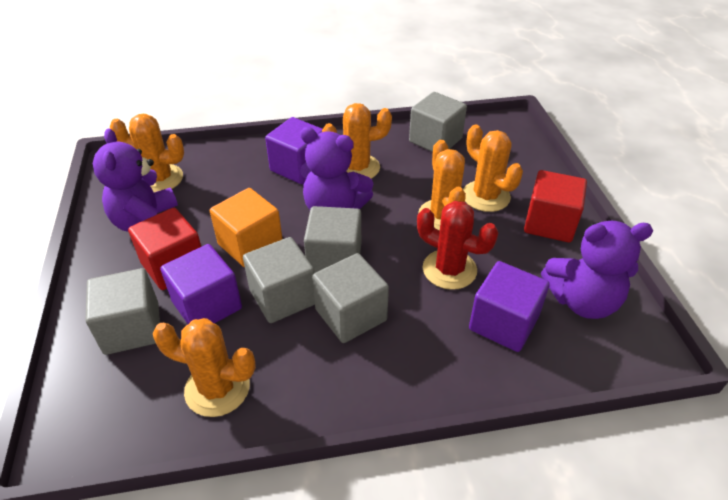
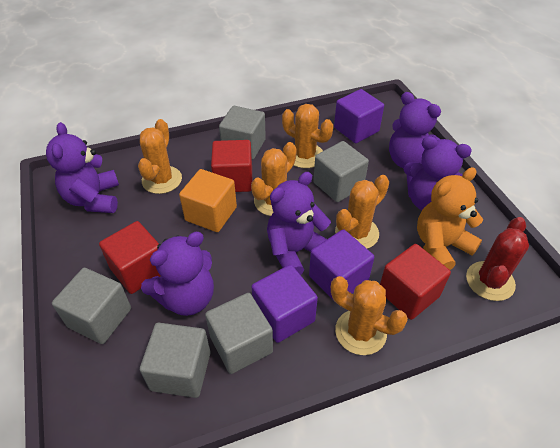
orange teddy bear: 0 -> 1
purple teddy bear: 3 -> 5
red cube: 2 -> 3

